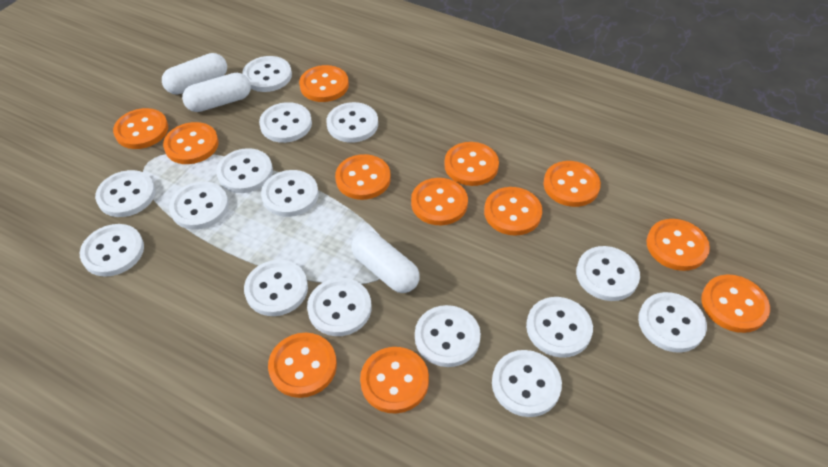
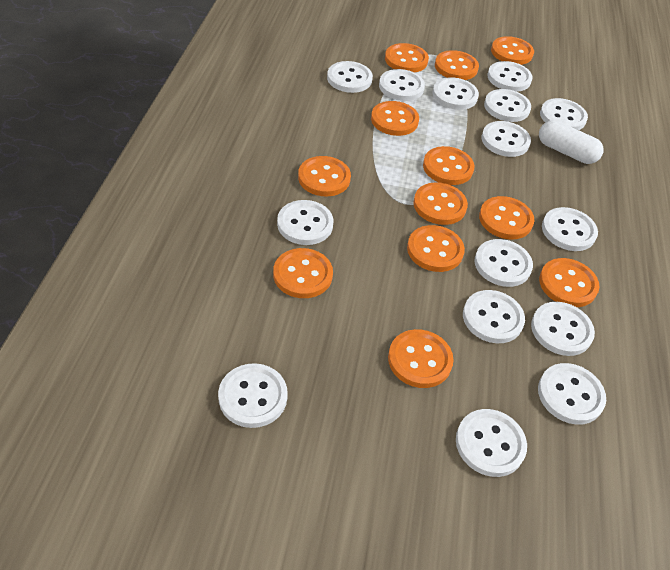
white capsule: 3 -> 1

